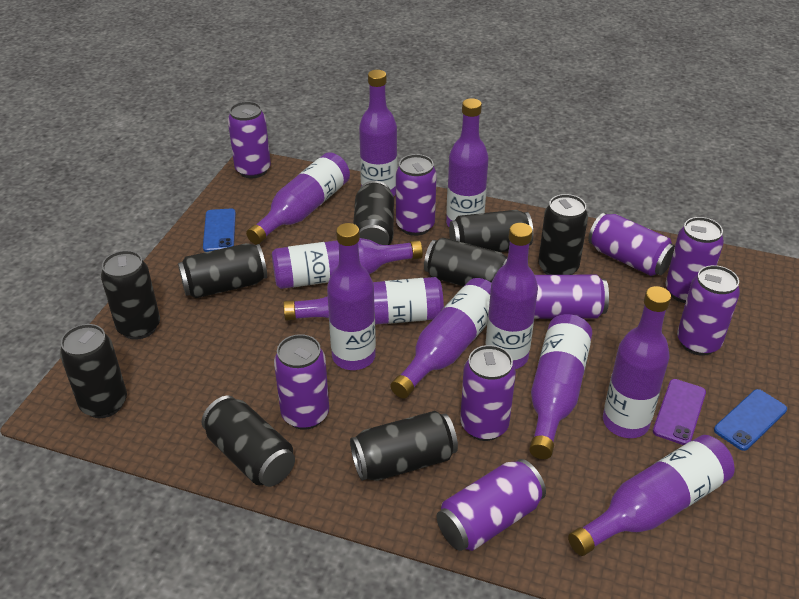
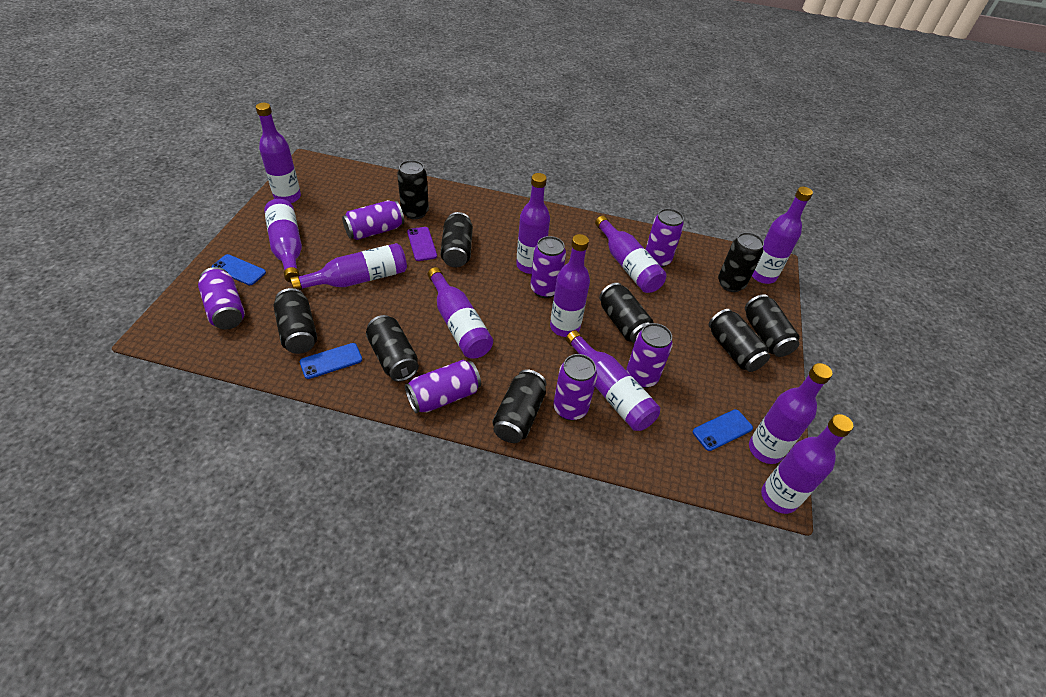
blue phone: 2 -> 3
purple can: 9 -> 7

